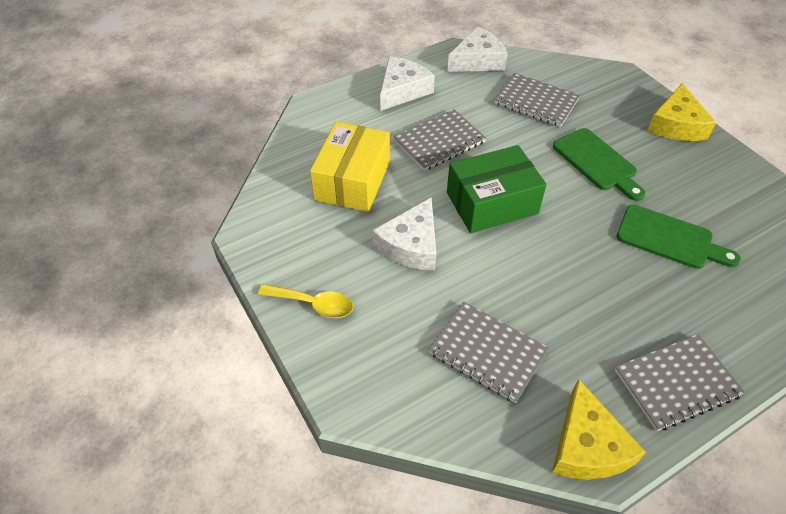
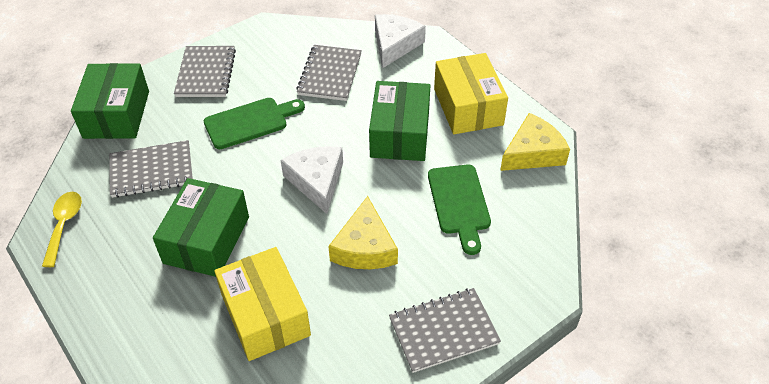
green box: 1 -> 3
white cheese: 3 -> 2
yellow box: 1 -> 2

